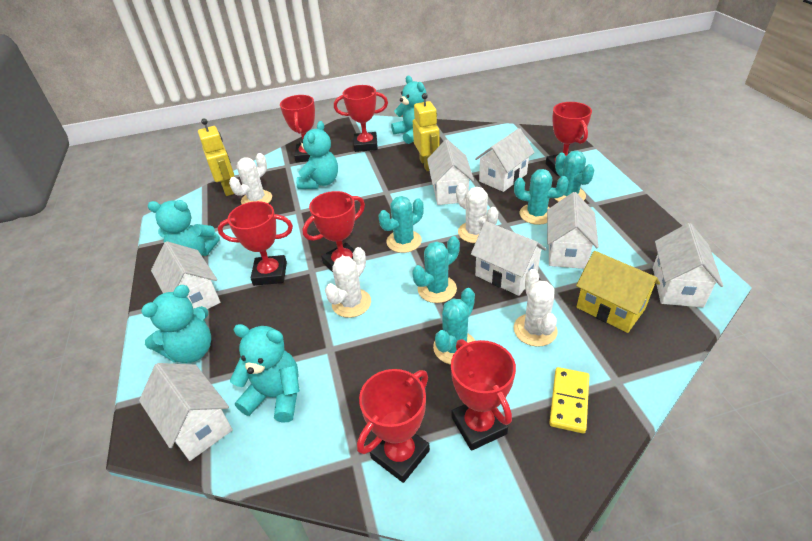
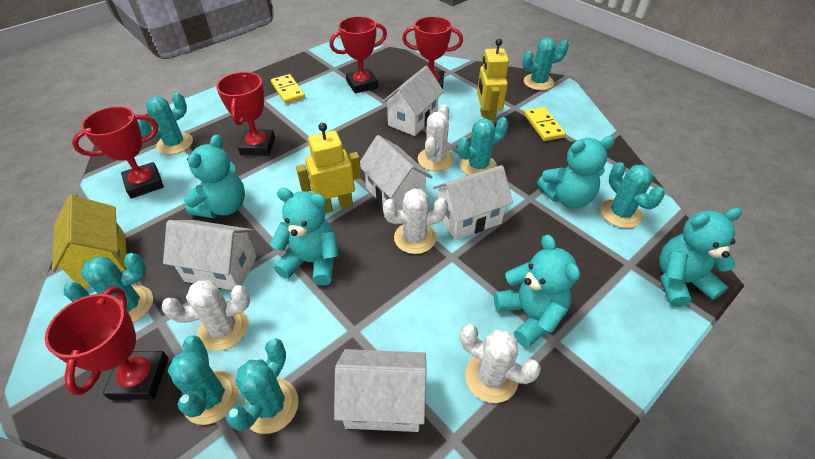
red trophy: 7 -> 5
turquoise cactus: 5 -> 7
white house: 7 -> 5
yellow domino: 1 -> 2

